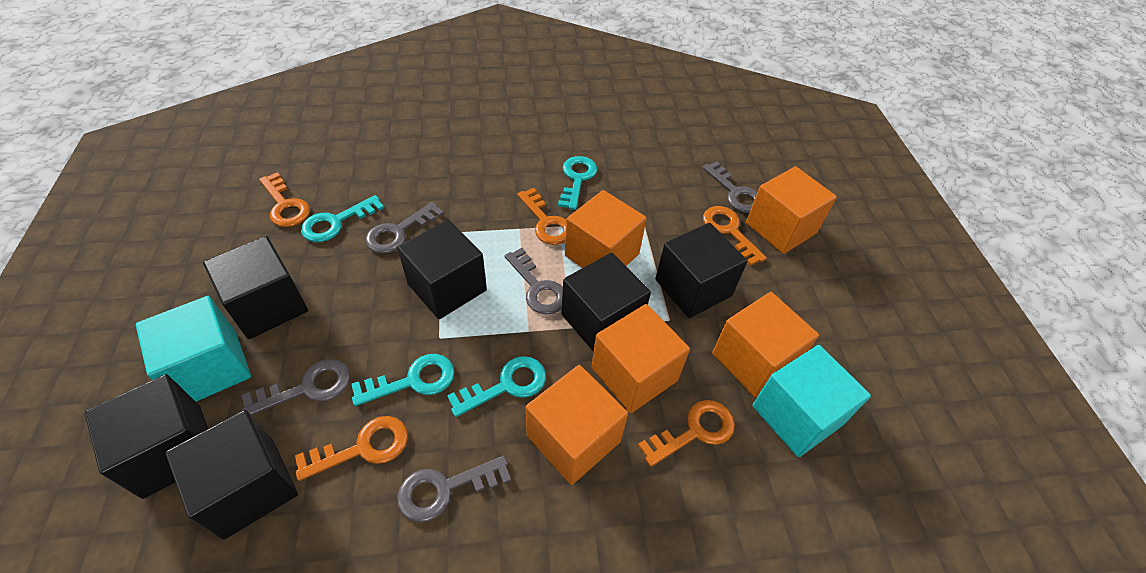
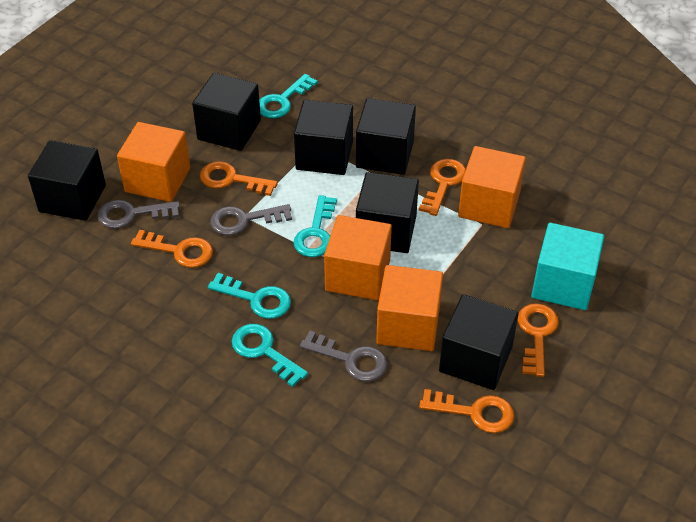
grey key: 5 -> 3
orange cube: 5 -> 4
turquoise cube: 2 -> 1

